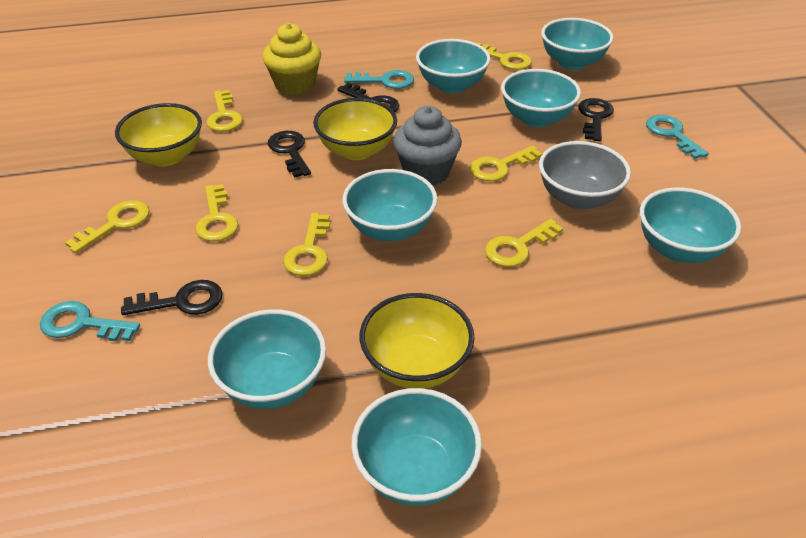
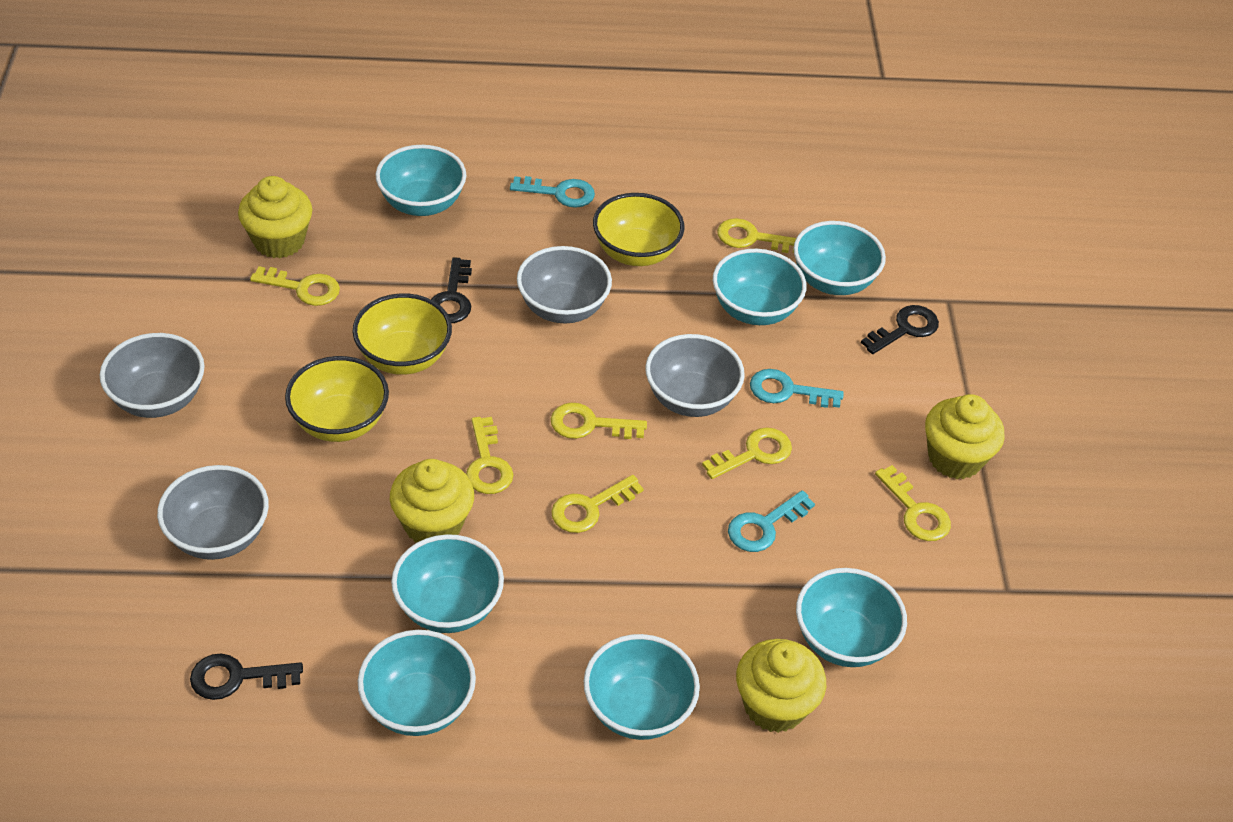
black key: 4 -> 3
grey bowl: 1 -> 4
grey cupcake: 1 -> 0
yellow cupcake: 1 -> 4

